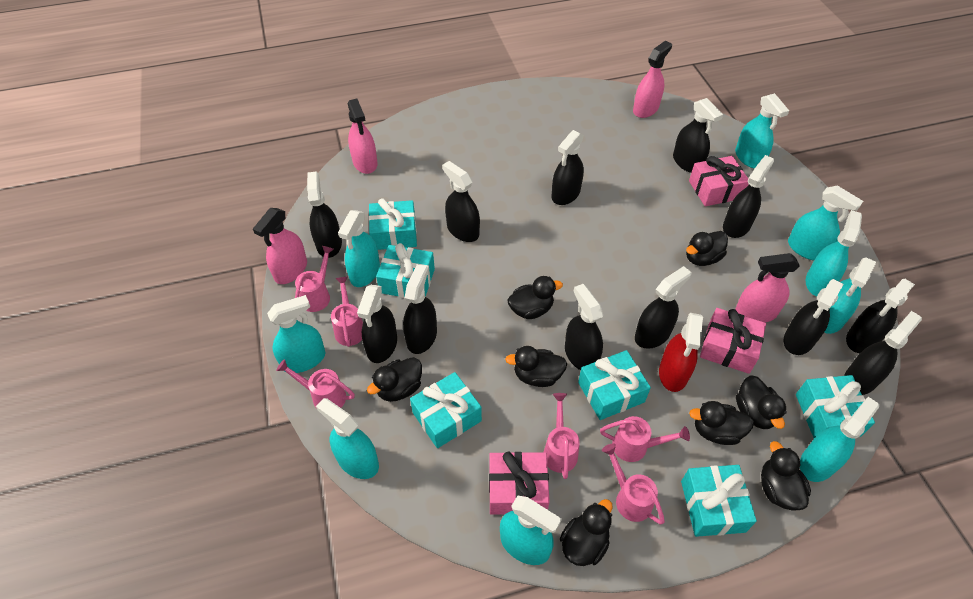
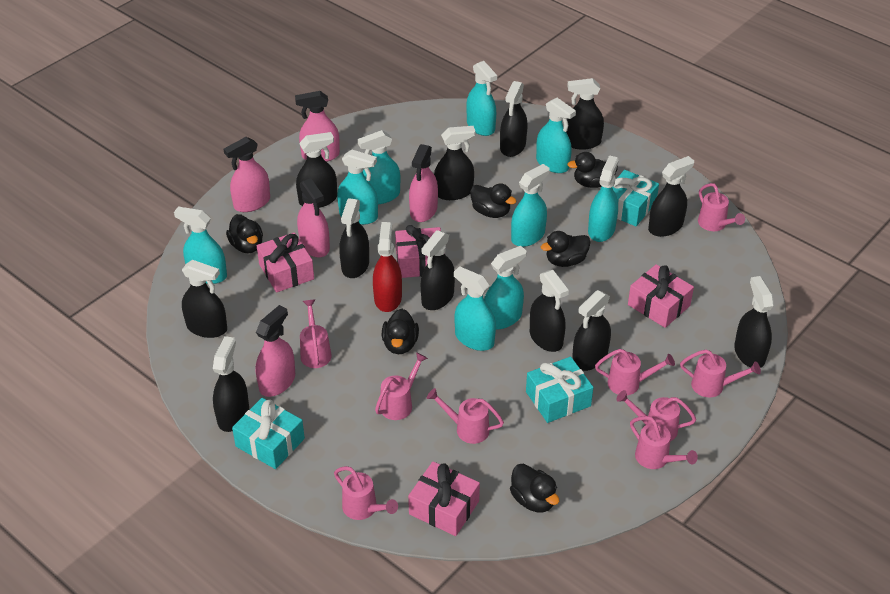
black duck: 8 -> 6
pink gift: 3 -> 4
pink spray bottle: 4 -> 5
pink watering can: 6 -> 9
turquoise gift: 6 -> 3

